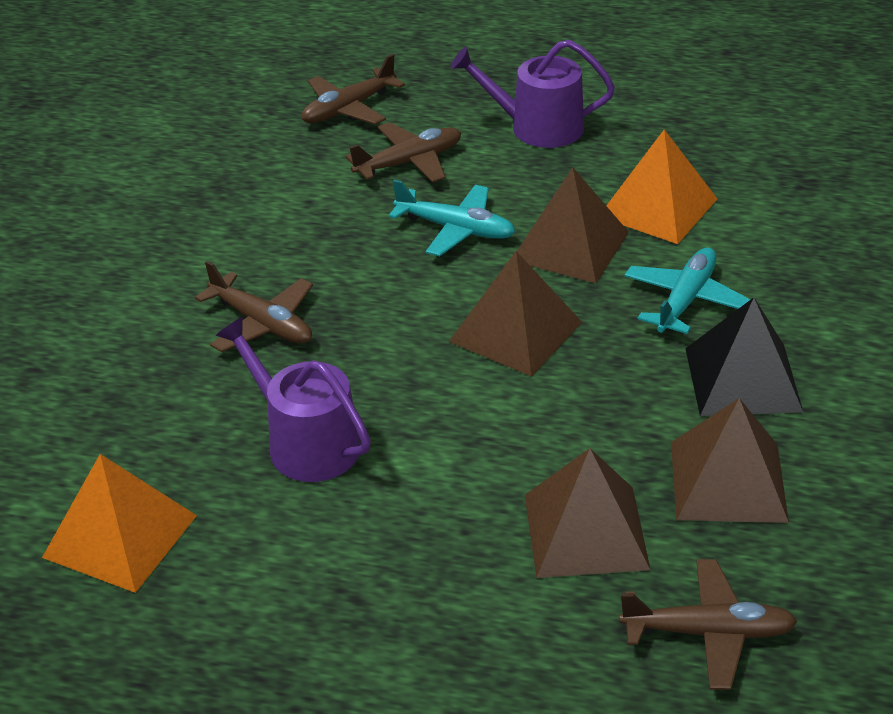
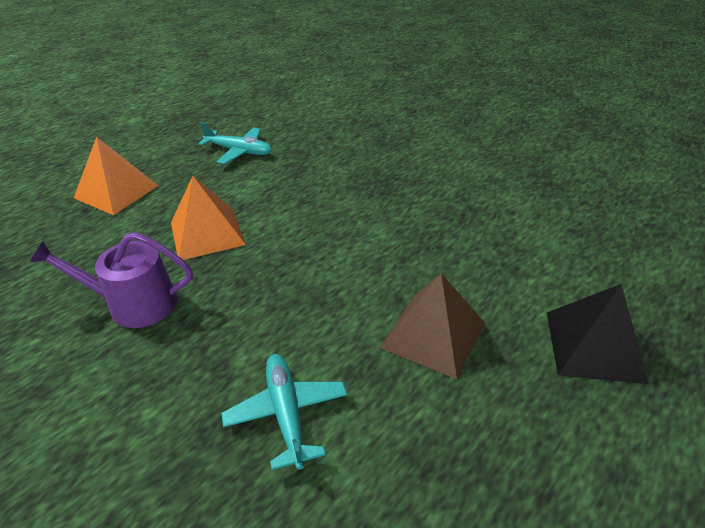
brown plane: 4 -> 0
brown pyramid: 4 -> 1
purple watering can: 2 -> 1

